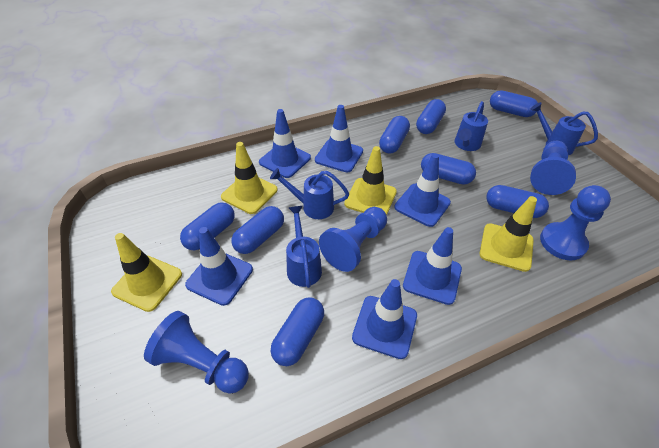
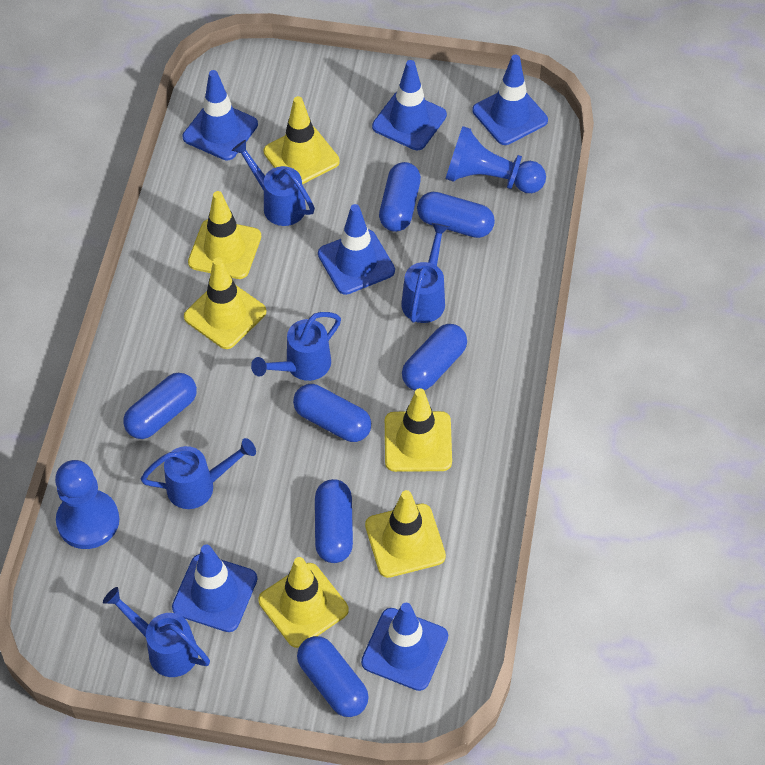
blue capsule: 8 -> 7
blue pawn: 4 -> 2
blue watering can: 4 -> 5
yellow traffic cone: 4 -> 6

